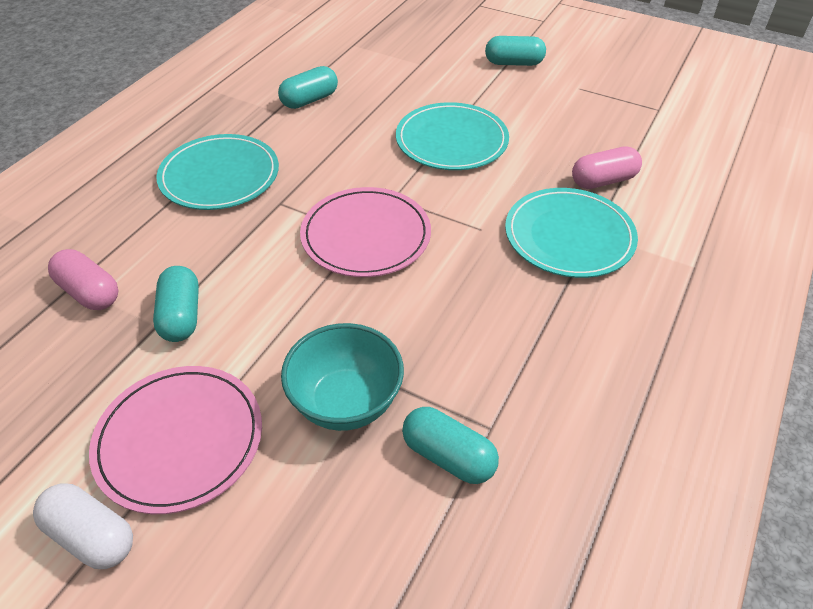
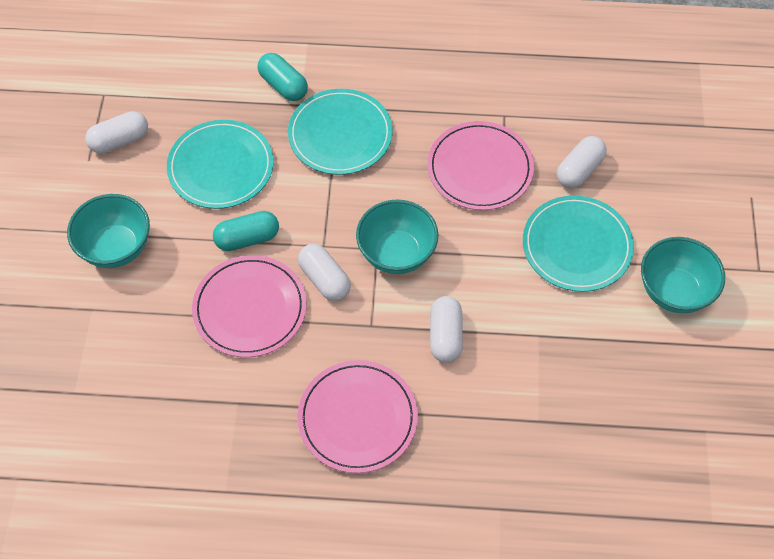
pink capsule: 2 -> 0
pink plate: 2 -> 3
turquoise bowl: 1 -> 3
turquoise capsule: 4 -> 2
white capsule: 1 -> 4

